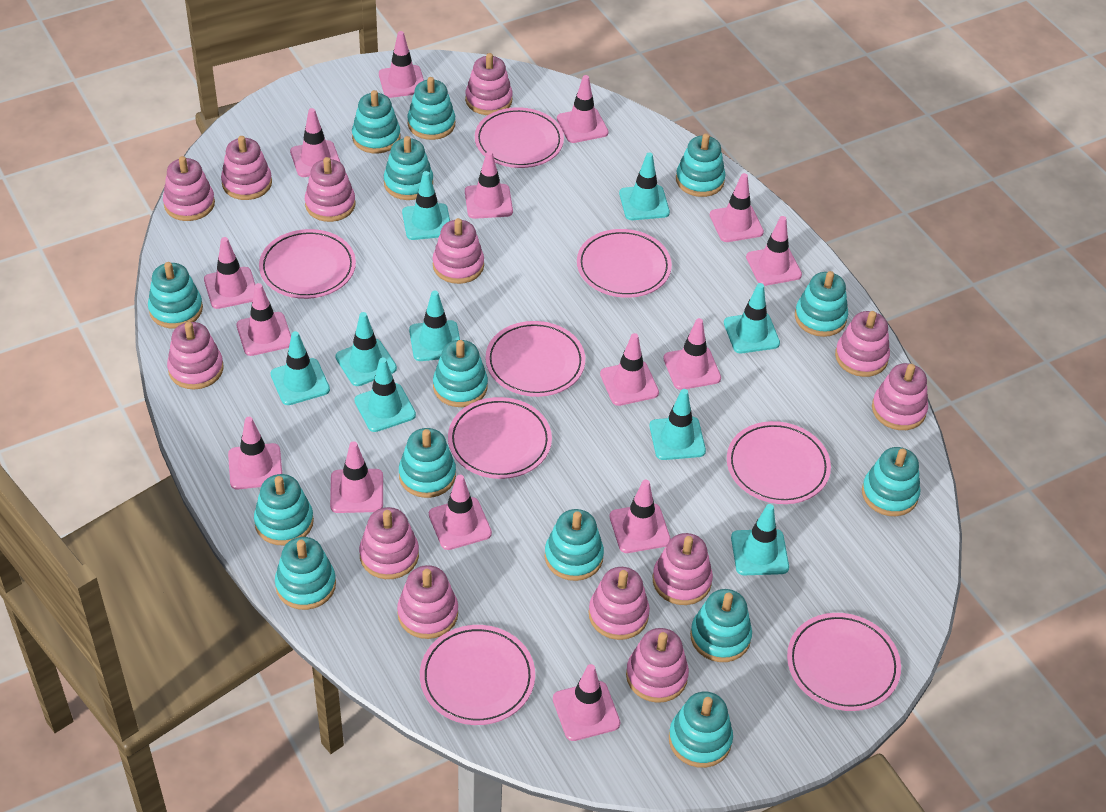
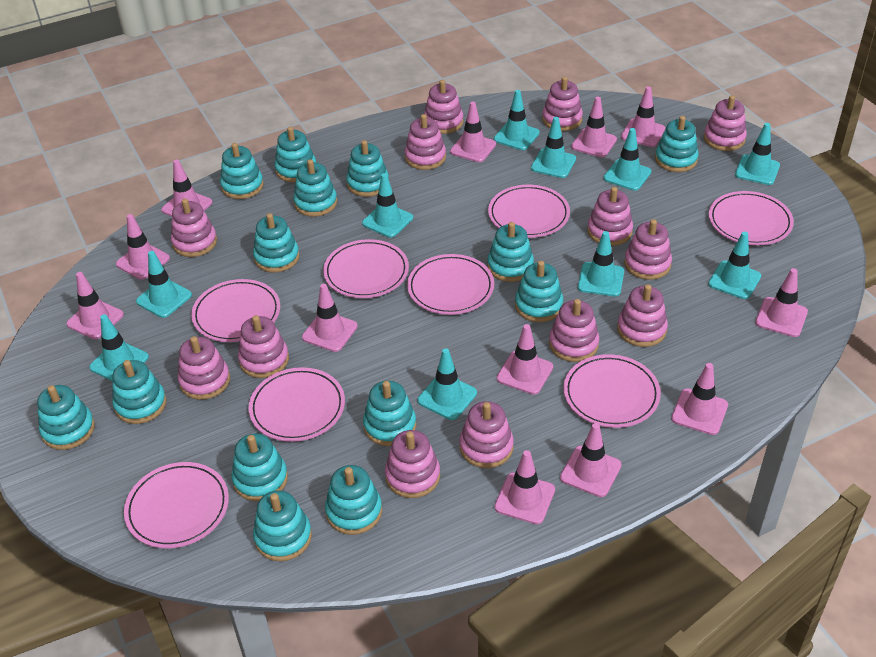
pink traffic cone: 15 -> 12
turquoise traffic cone: 9 -> 10

